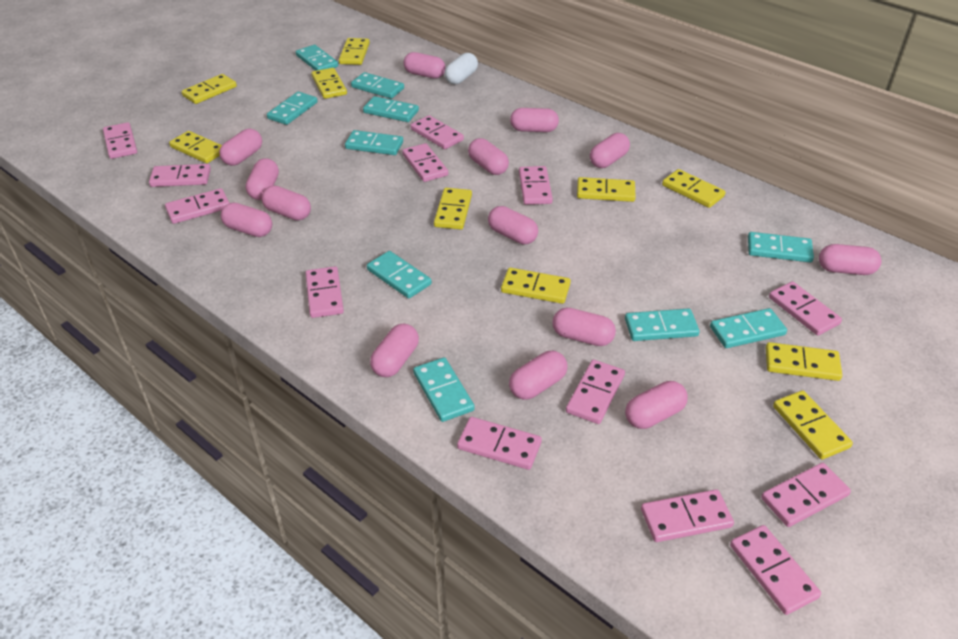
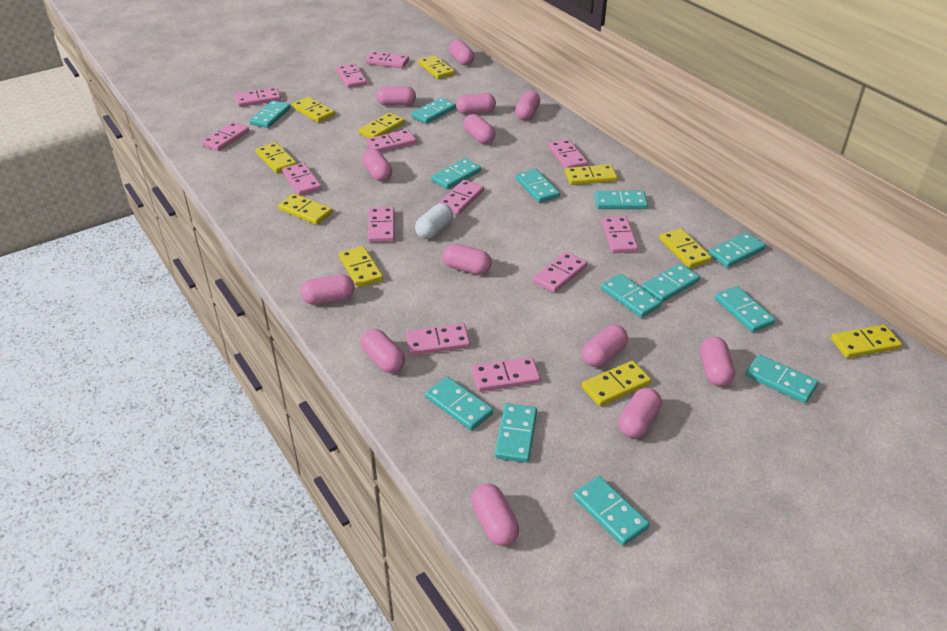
pink capsule: 14 -> 13
turquoise domino: 10 -> 13

